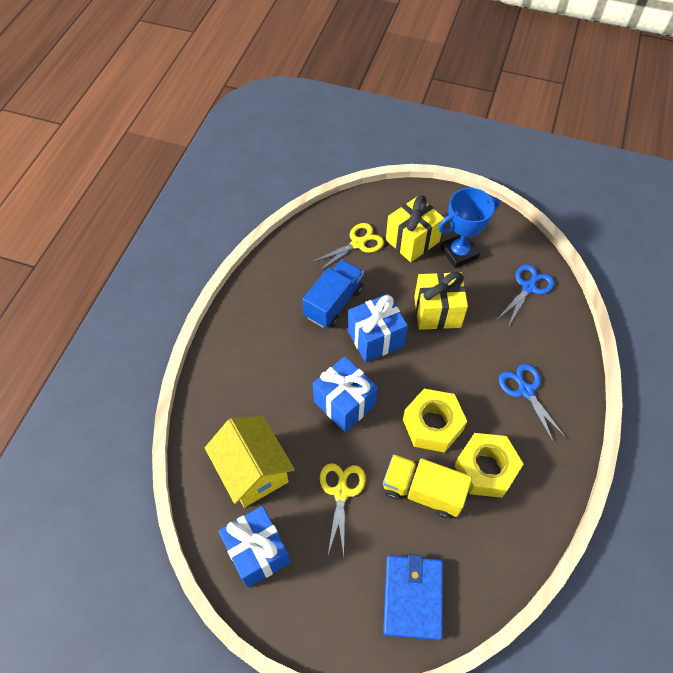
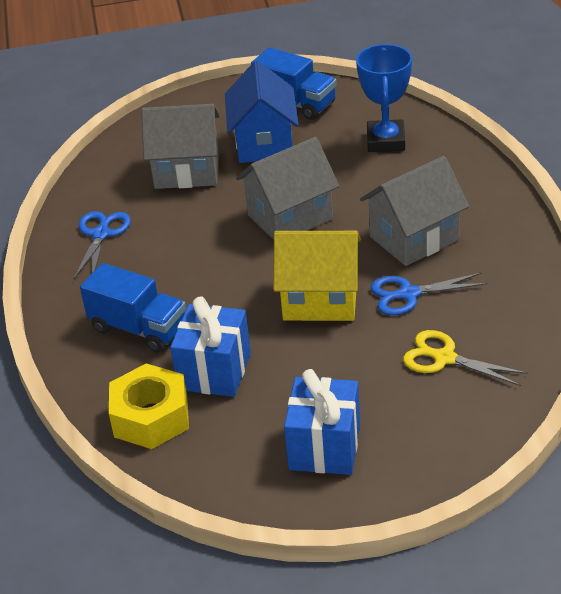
blue gift: 3 -> 2
blue house: 0 -> 1
blue truck: 1 -> 2
blue wallet: 1 -> 0
grey house: 0 -> 3
yellow gift: 2 -> 0
yellow nut: 2 -> 1
yellow scissors: 2 -> 1
yellow truck: 1 -> 0

